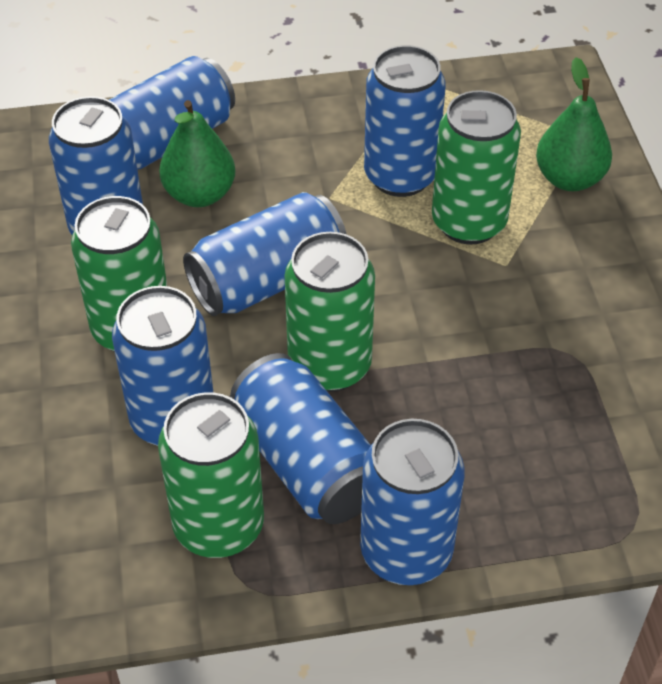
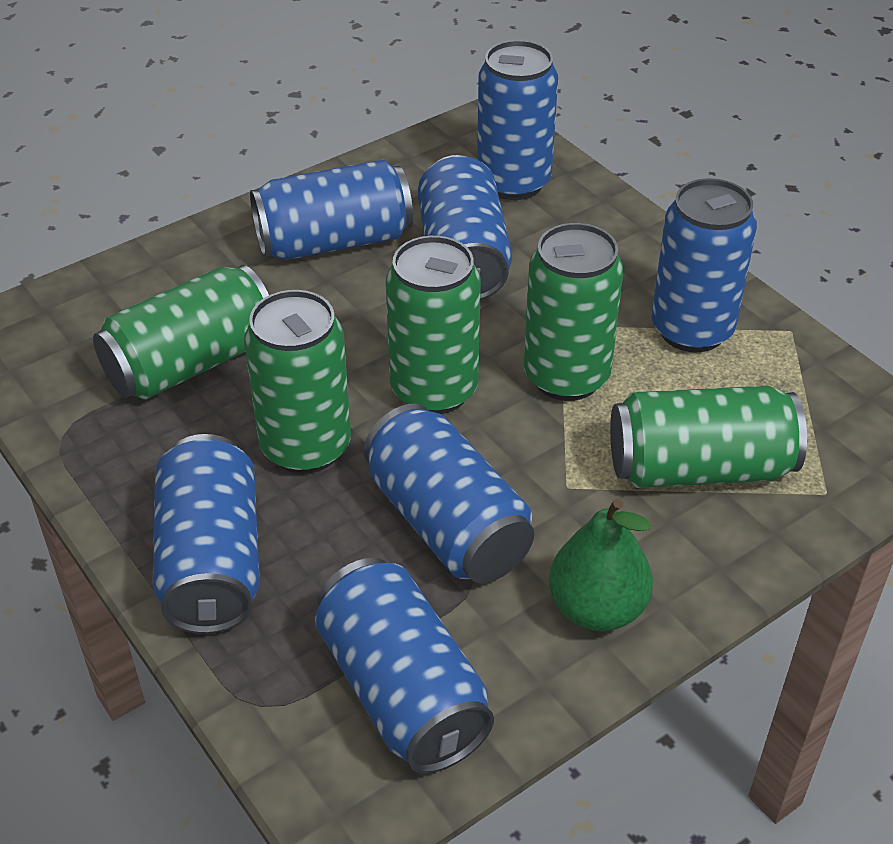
green can: 4 -> 5
green pear: 2 -> 1

